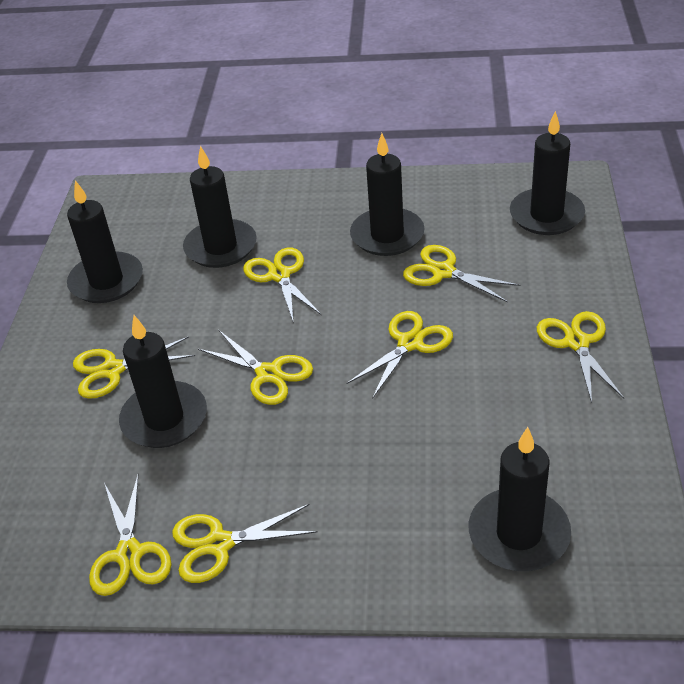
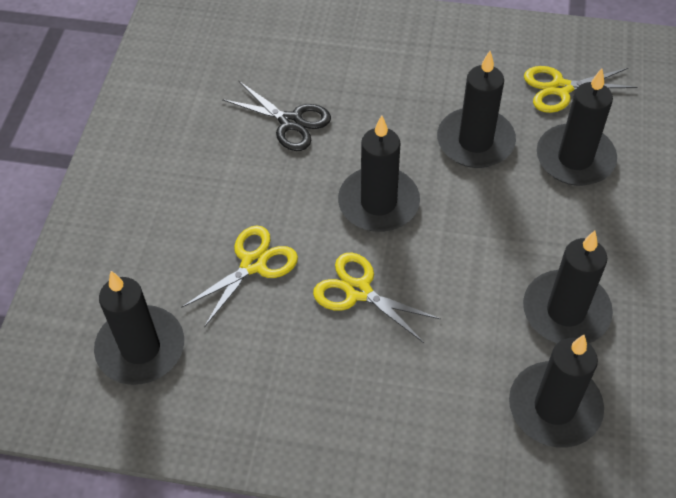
black scissors: 0 -> 1
yellow scissors: 8 -> 3

